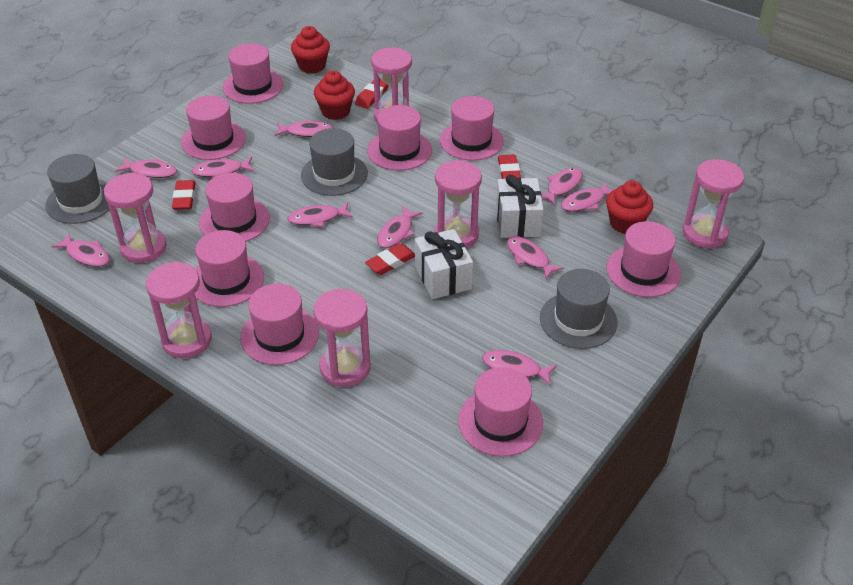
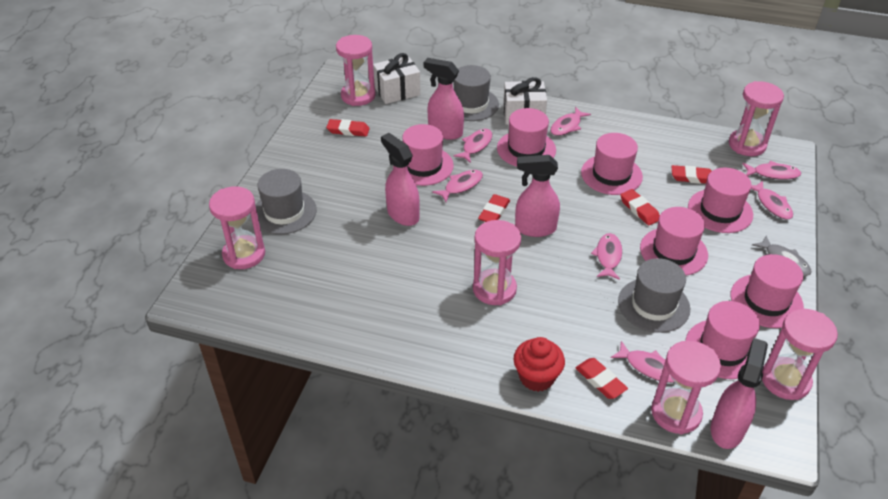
grey fish: 0 -> 1
pink fish: 10 -> 7
pink hat: 9 -> 7
pink spray bottle: 0 -> 4
red cupcake: 3 -> 1
red eraser: 4 -> 5

